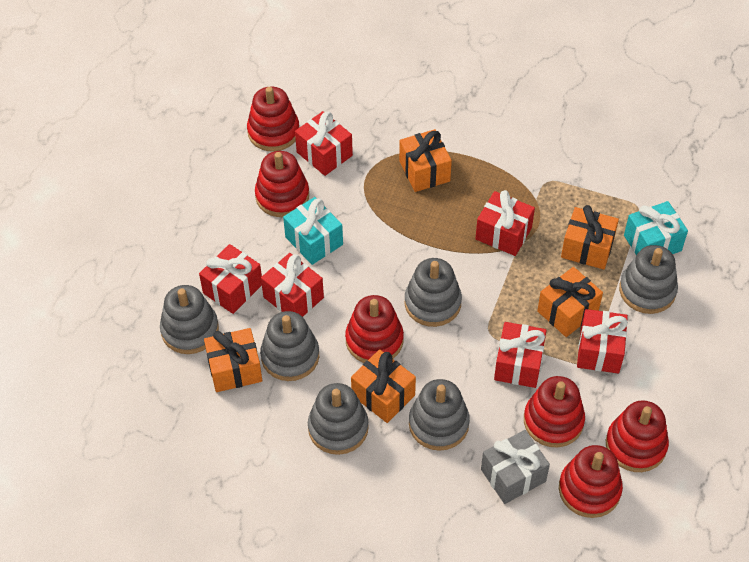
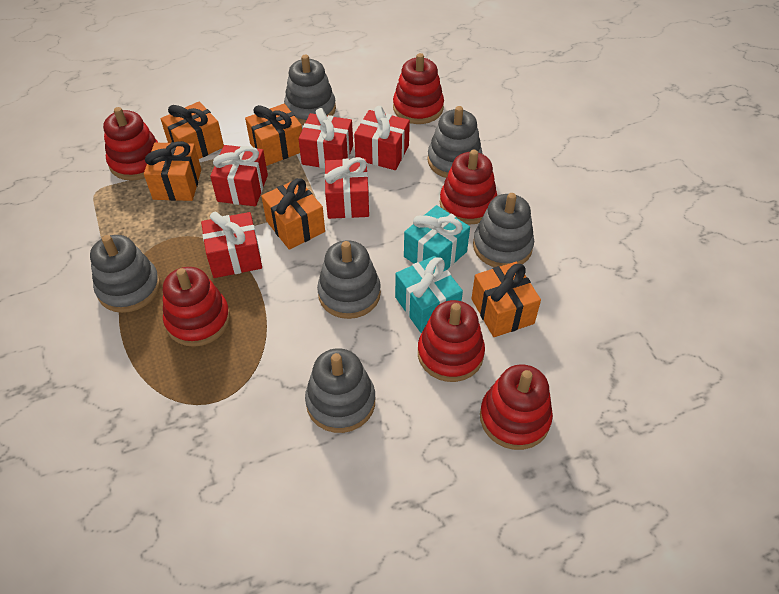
grey gift: 1 -> 0
red gift: 6 -> 5

